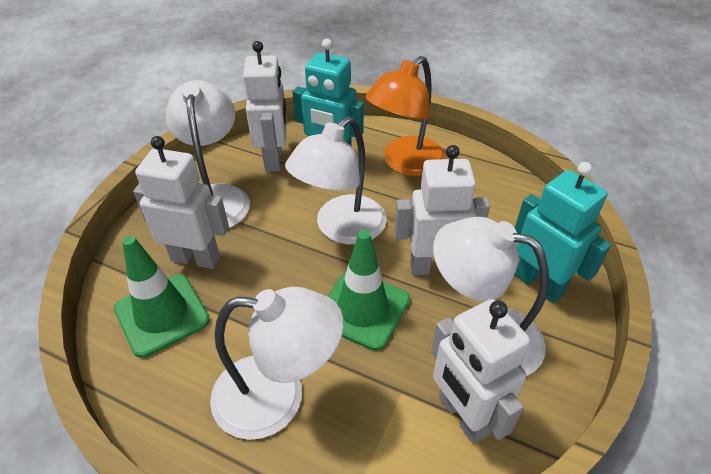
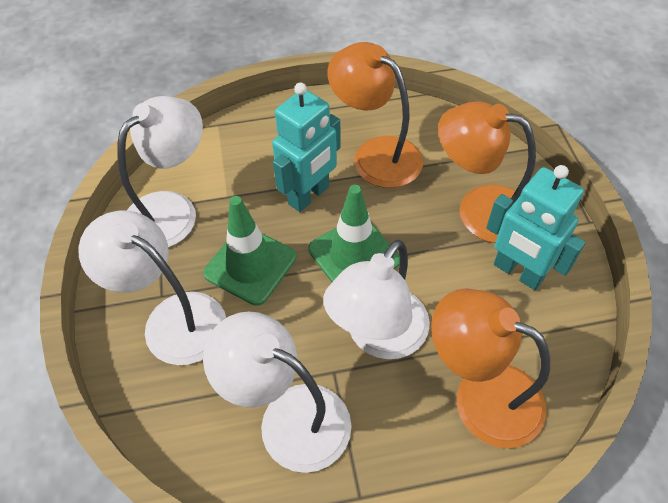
orange lamp: 1 -> 3
white robot: 4 -> 0

